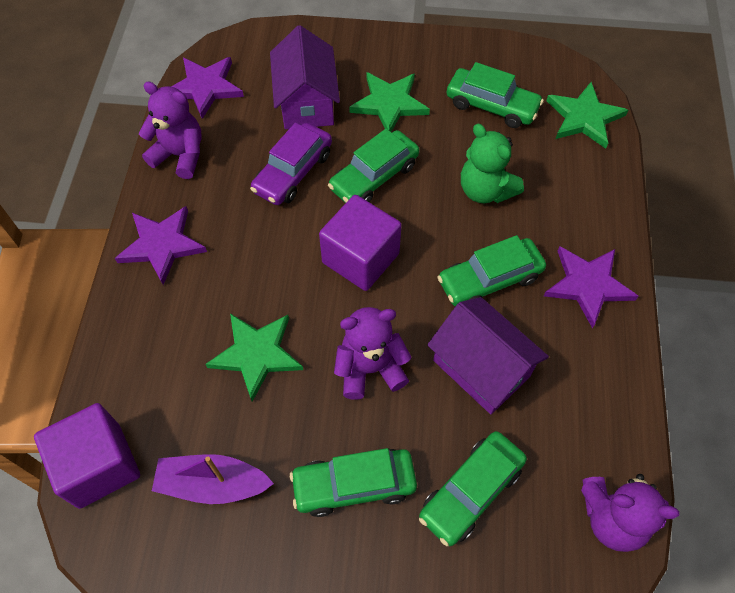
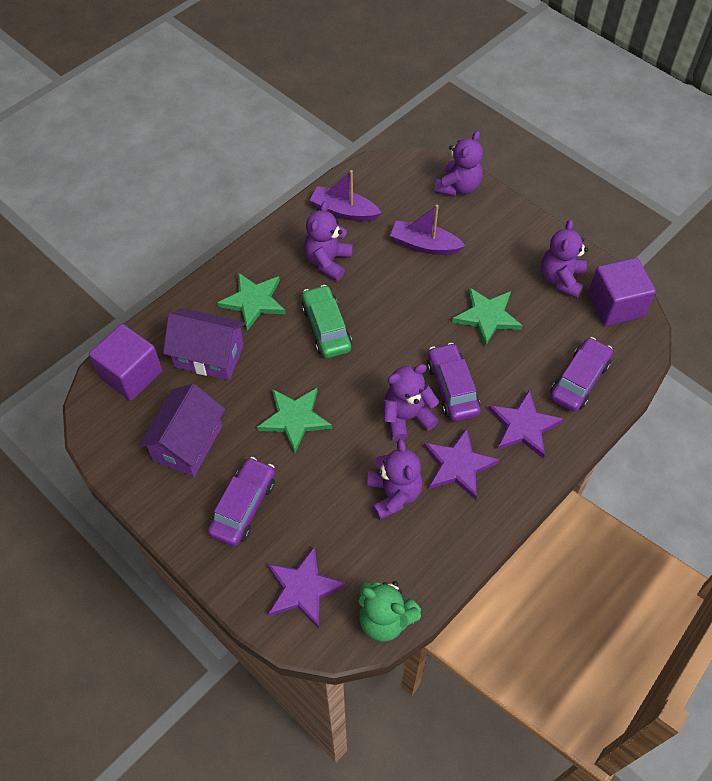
green car: 5 -> 1
purple boat: 1 -> 2
purple car: 1 -> 3
purple teddy bear: 3 -> 5

